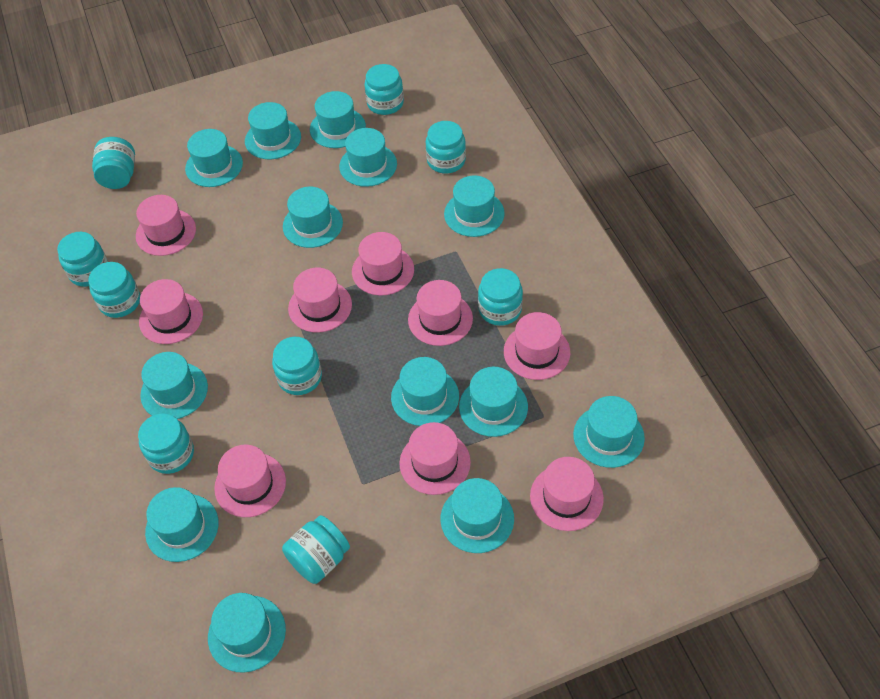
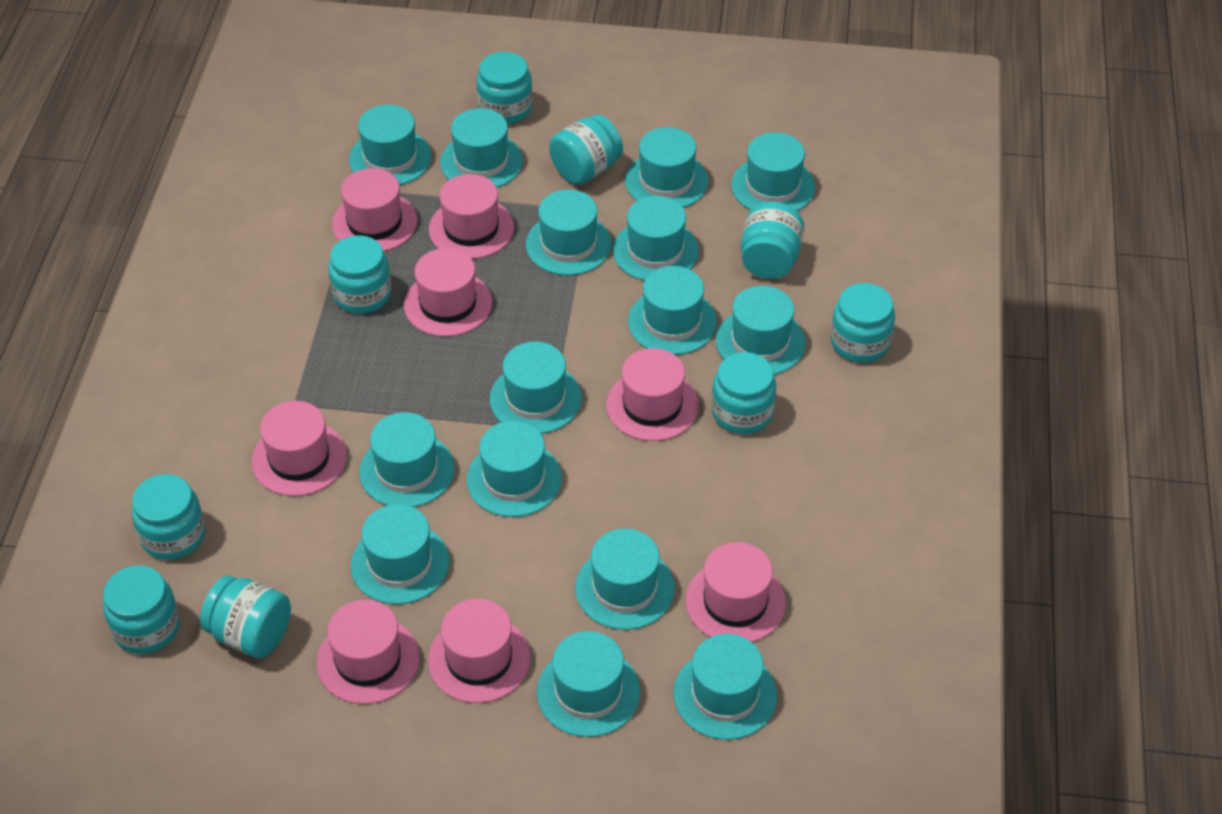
pink hat: 9 -> 8
turquoise hat: 13 -> 15

